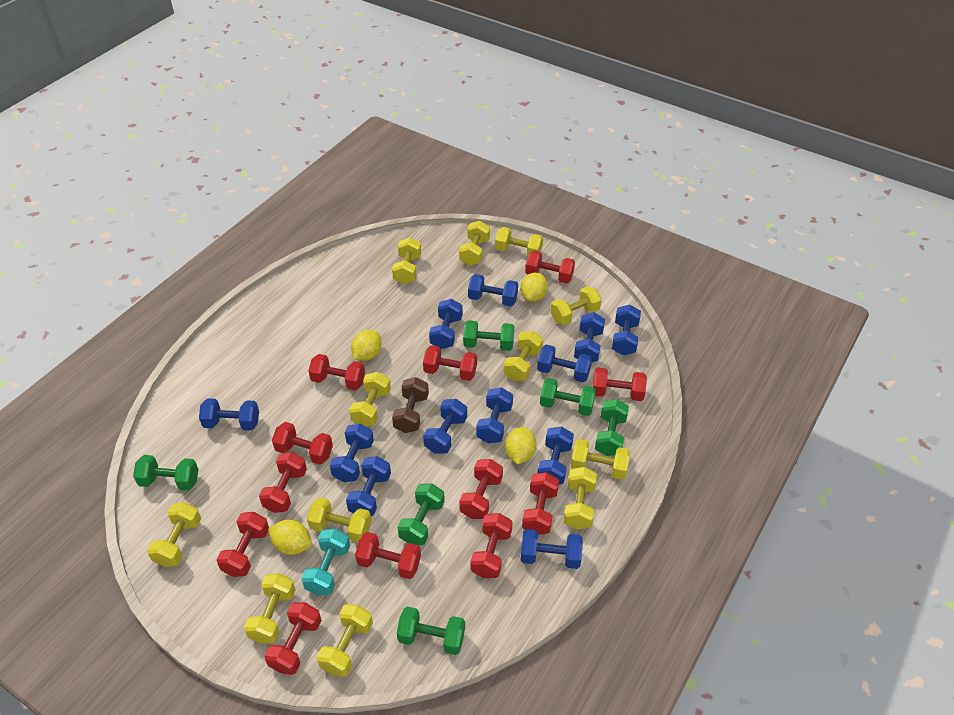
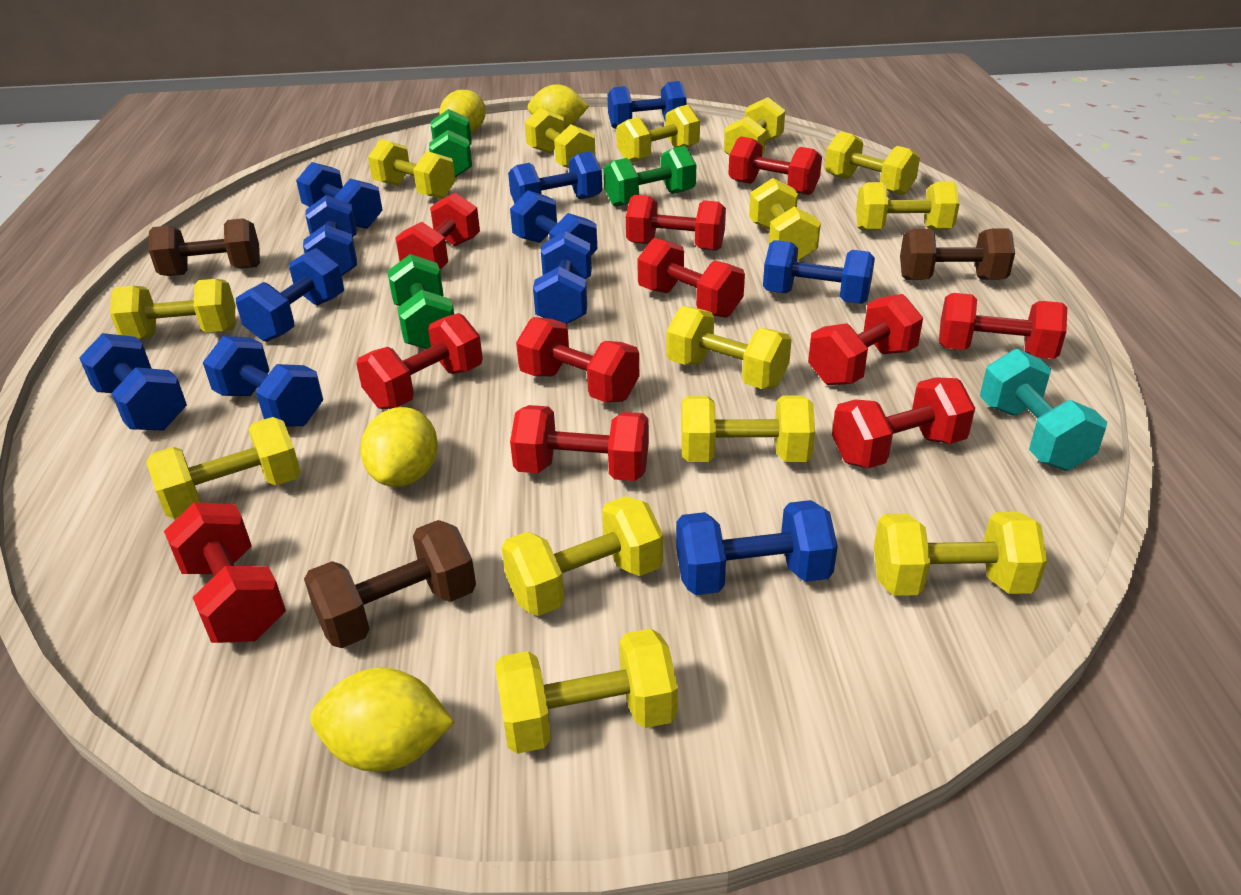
blue dumbbell: 12 -> 11
brown dumbbell: 1 -> 3
green dumbbell: 6 -> 3
red dumbbell: 12 -> 11
yellow dumbbell: 12 -> 14

